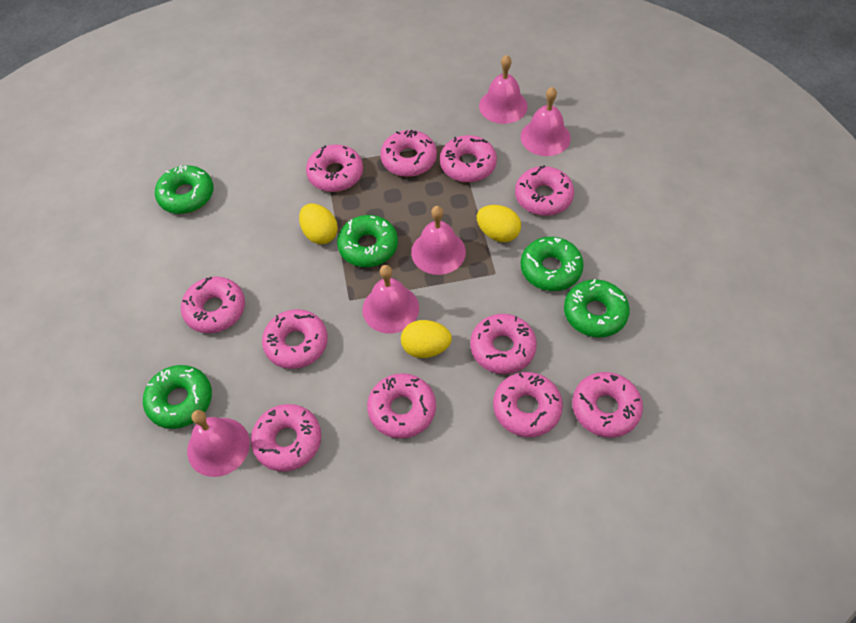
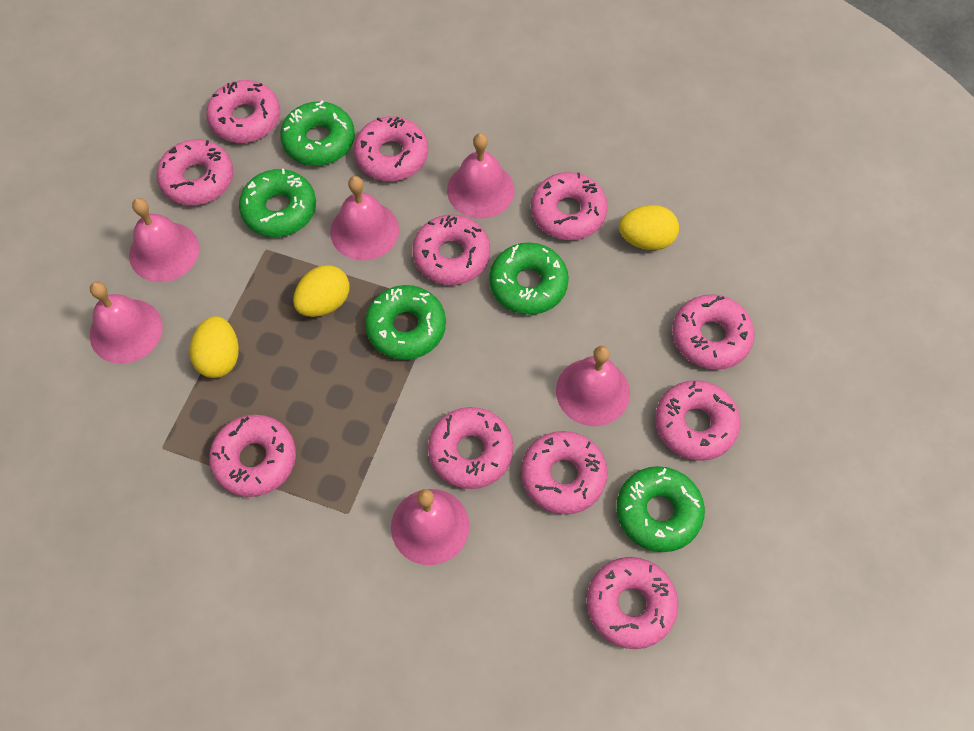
pink bell: 5 -> 6

